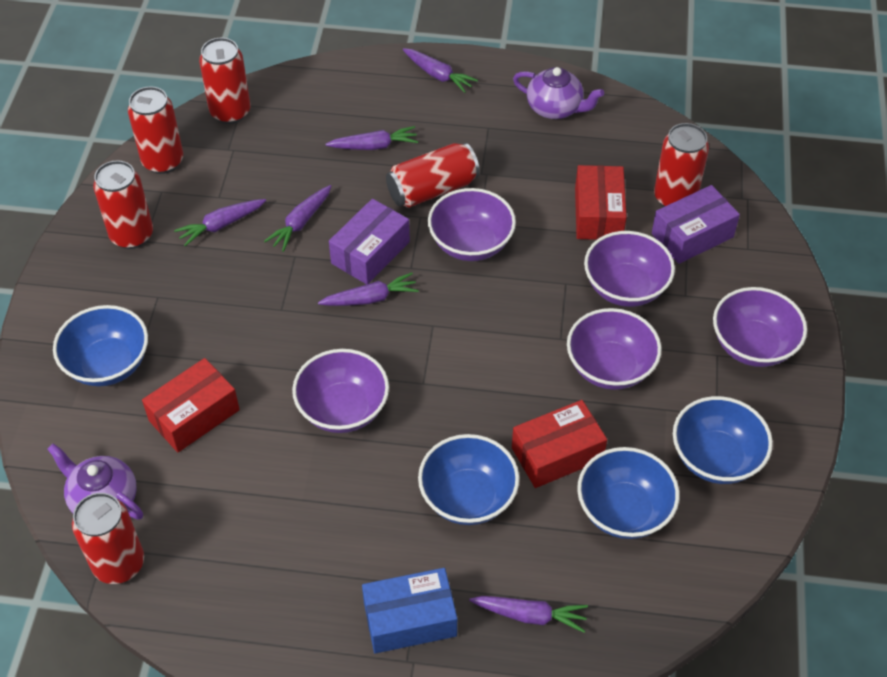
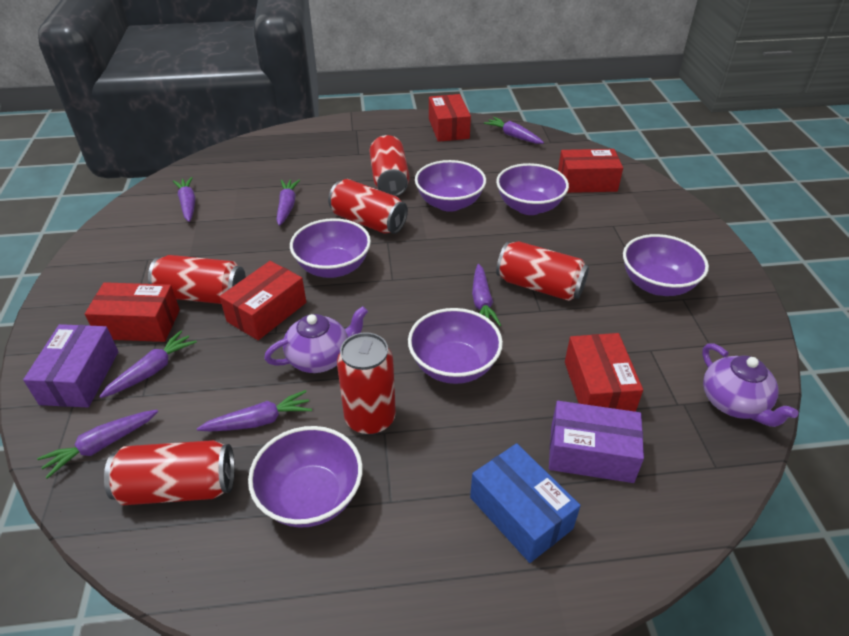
blue bowl: 4 -> 0
purple bowl: 5 -> 6
purple carrot: 6 -> 7
red box: 3 -> 5

